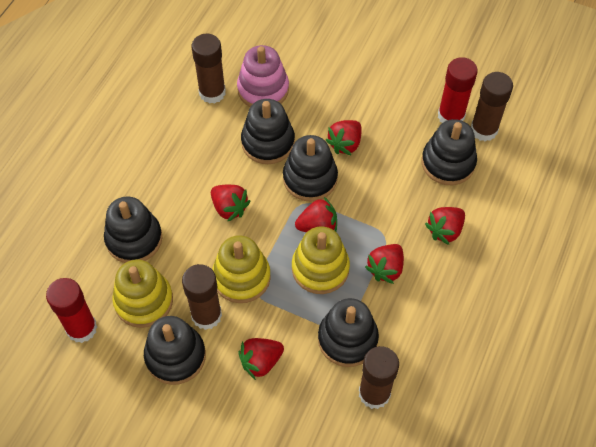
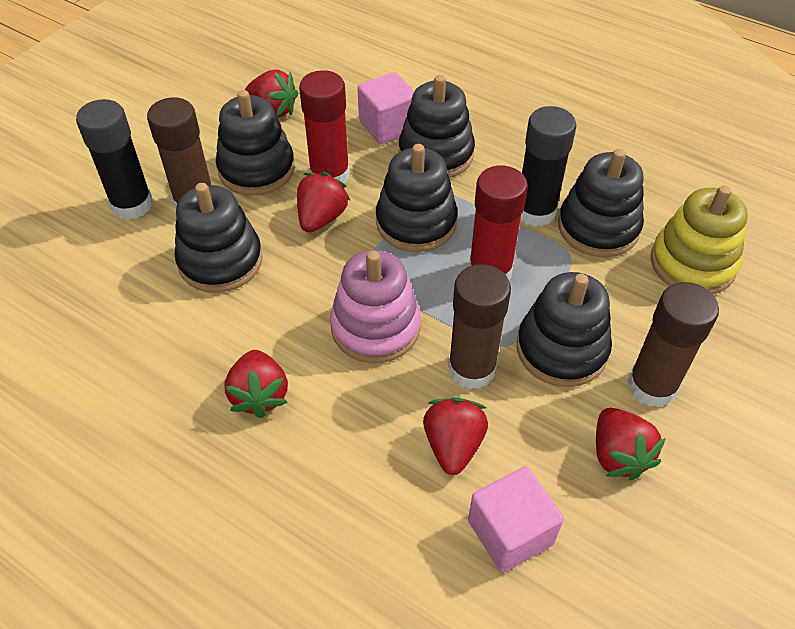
black glue stick: 0 -> 2
brown glue stick: 4 -> 3
pink cube: 0 -> 2
red strawberry: 6 -> 5
yellow stacking toy: 3 -> 1

